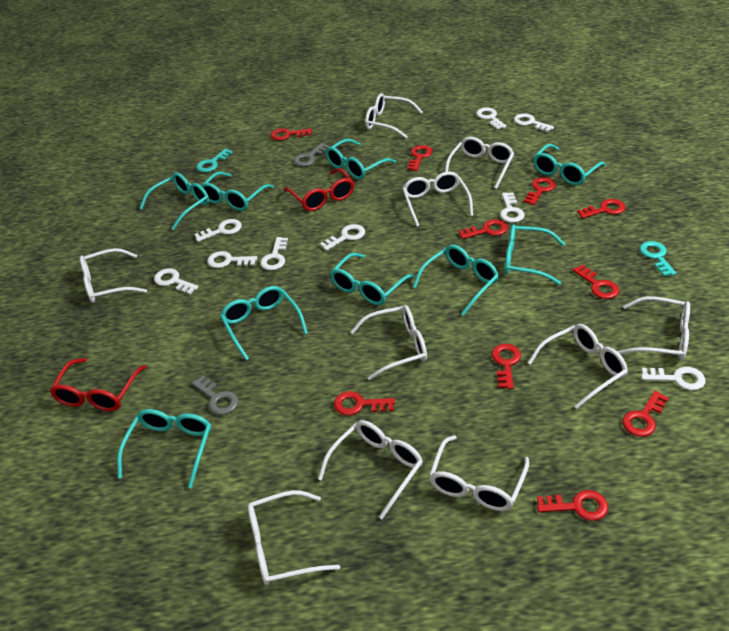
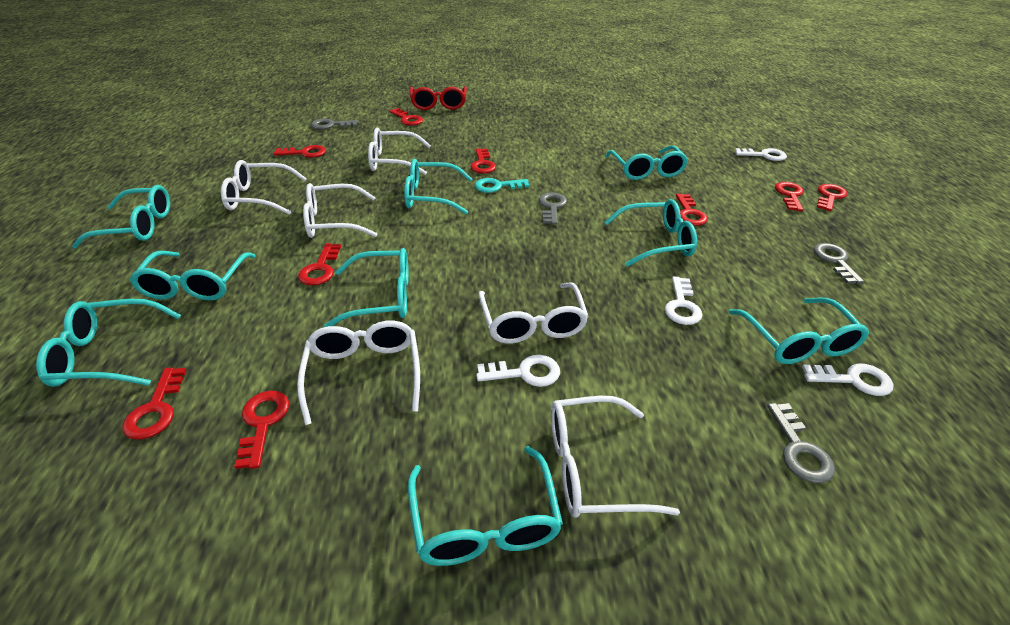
grey key: 2 -> 4
red glasses: 2 -> 1
red key: 10 -> 9
turquoise key: 2 -> 1
white glasses: 10 -> 6
white key: 9 -> 4

